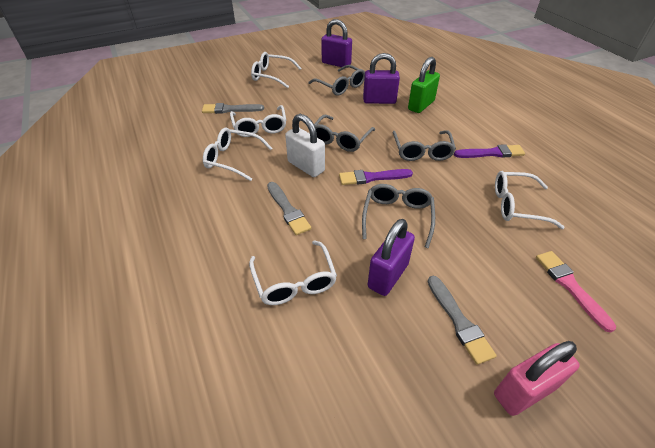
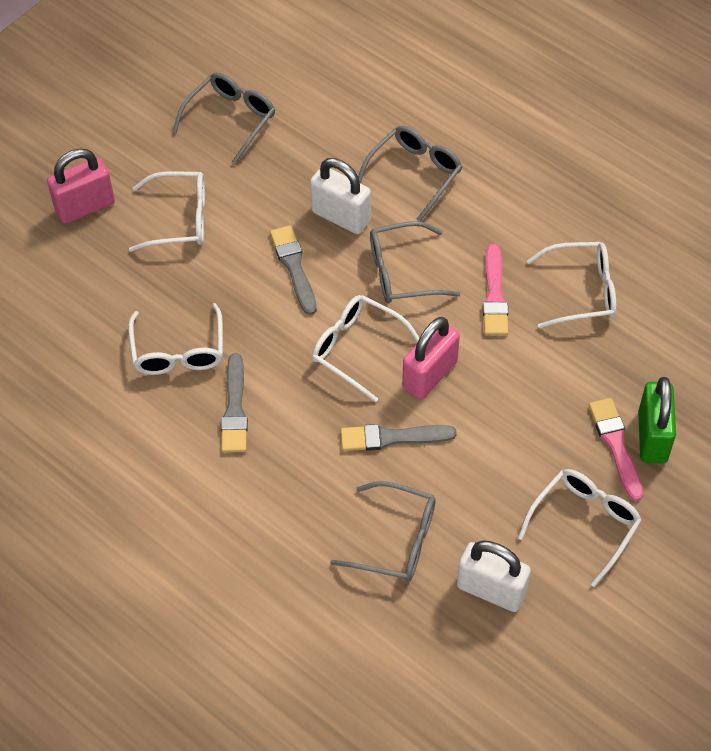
pink brush: 1 -> 2
pink padlock: 1 -> 2
purple brush: 2 -> 0
purple padlock: 3 -> 0
white padlock: 1 -> 2

